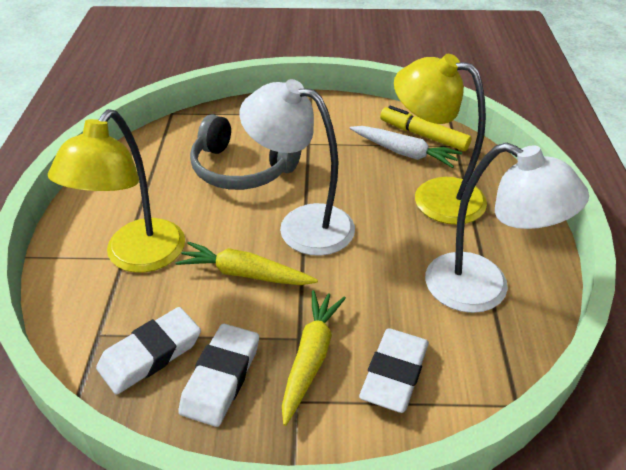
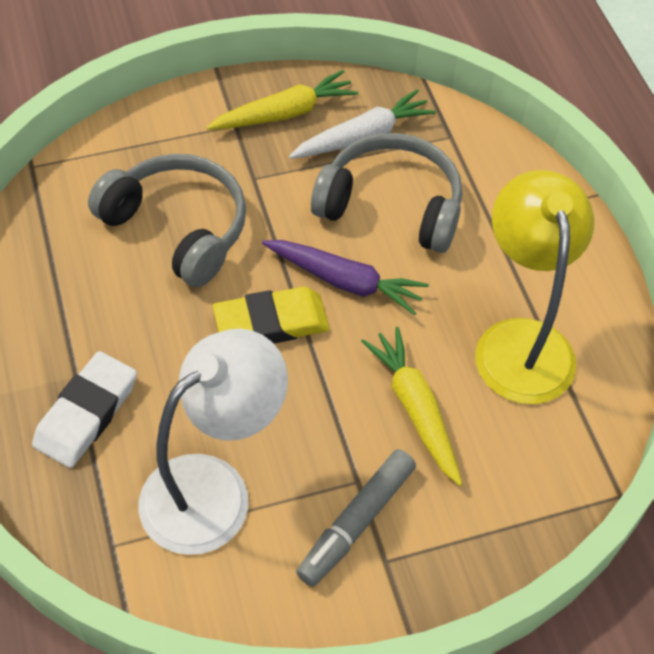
grey headphones: 1 -> 2
grey marker: 0 -> 1
purple carrot: 0 -> 1
white eraser: 3 -> 1
white lamp: 2 -> 1
yellow eraser: 0 -> 1
yellow lamp: 2 -> 1
yellow marker: 1 -> 0

